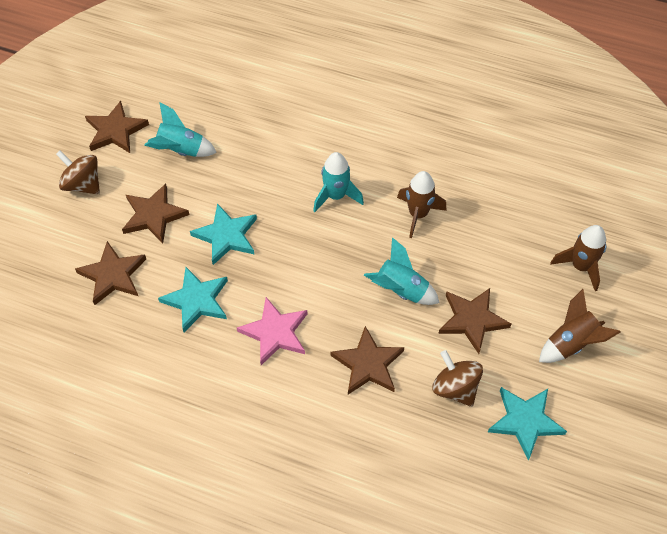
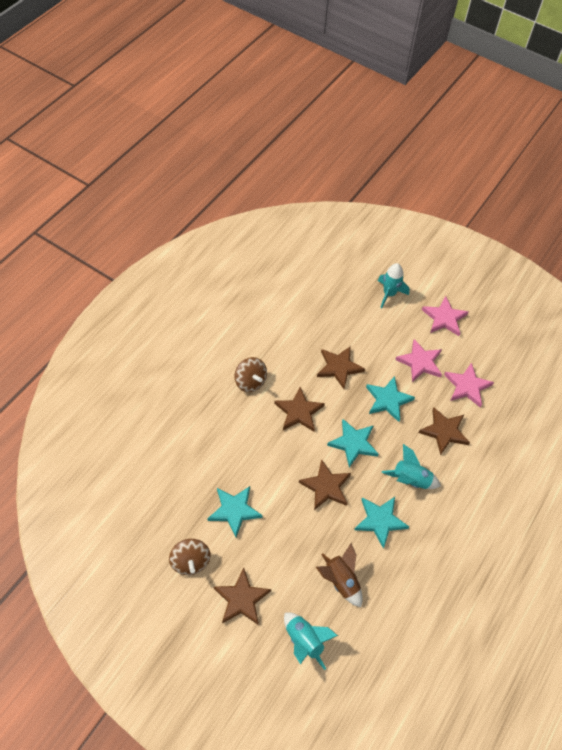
brown rocket: 3 -> 1
pink star: 1 -> 3
turquoise star: 3 -> 4

